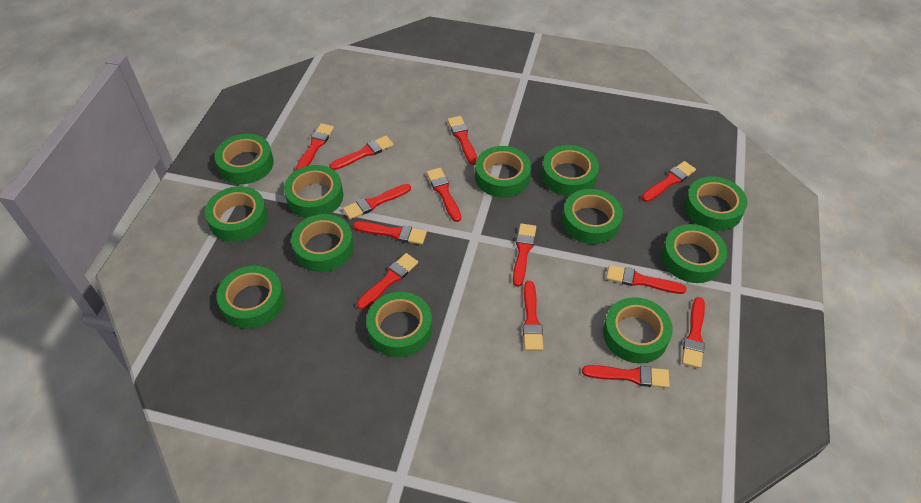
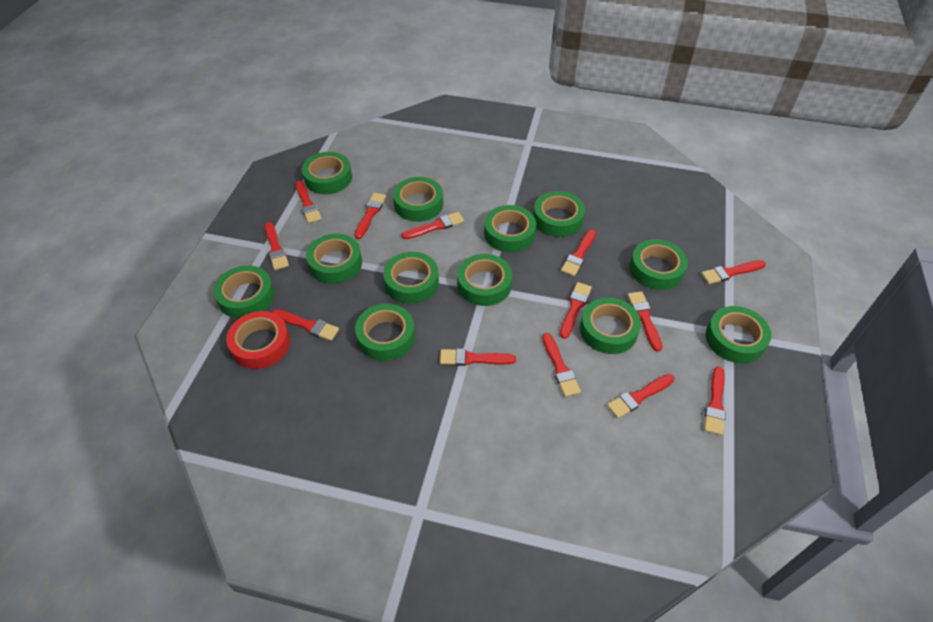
red tape: 0 -> 1

